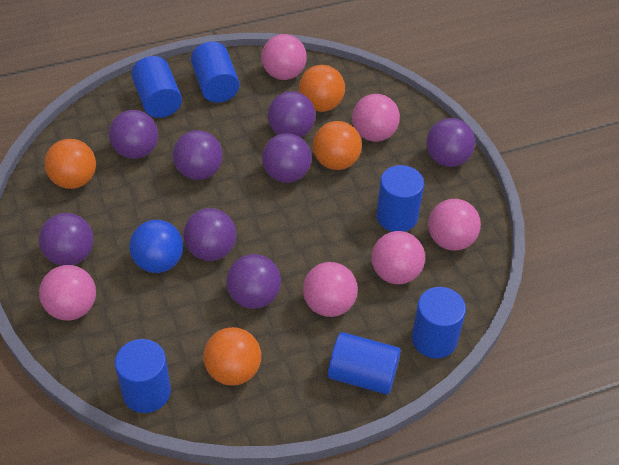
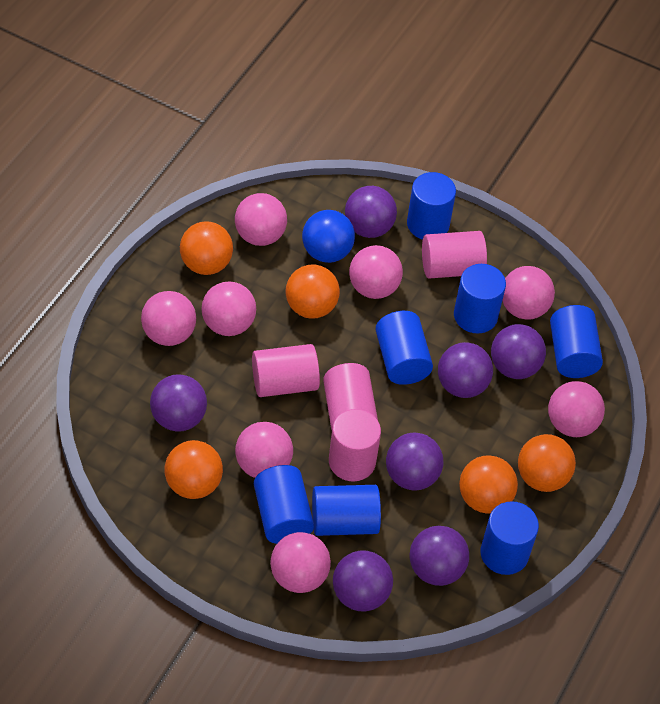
blue cylinder: 6 -> 7
orange ball: 4 -> 5
pink ball: 6 -> 8
pink cylinder: 0 -> 4
purple ball: 8 -> 7

